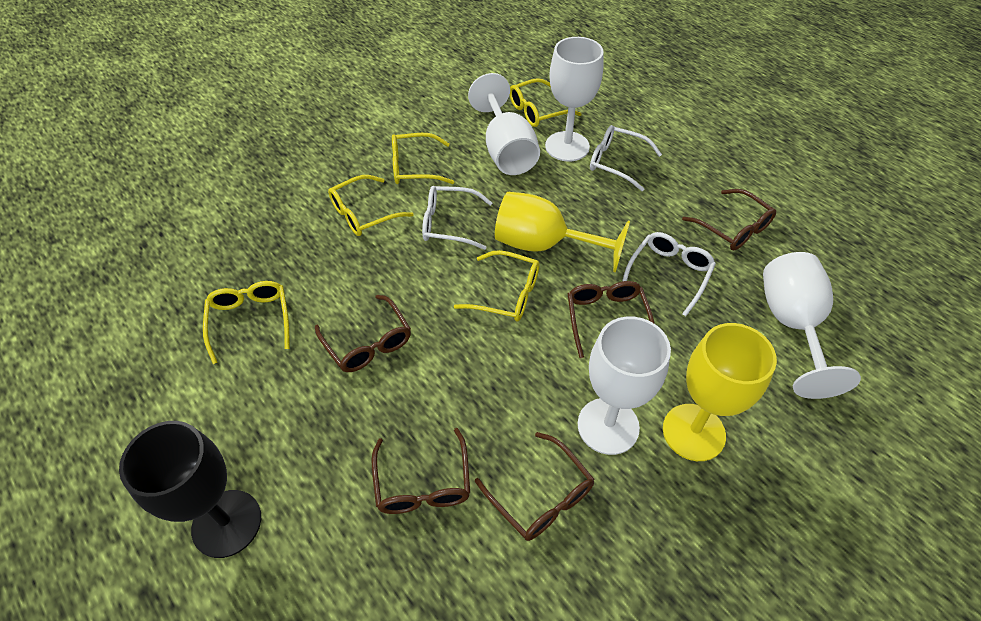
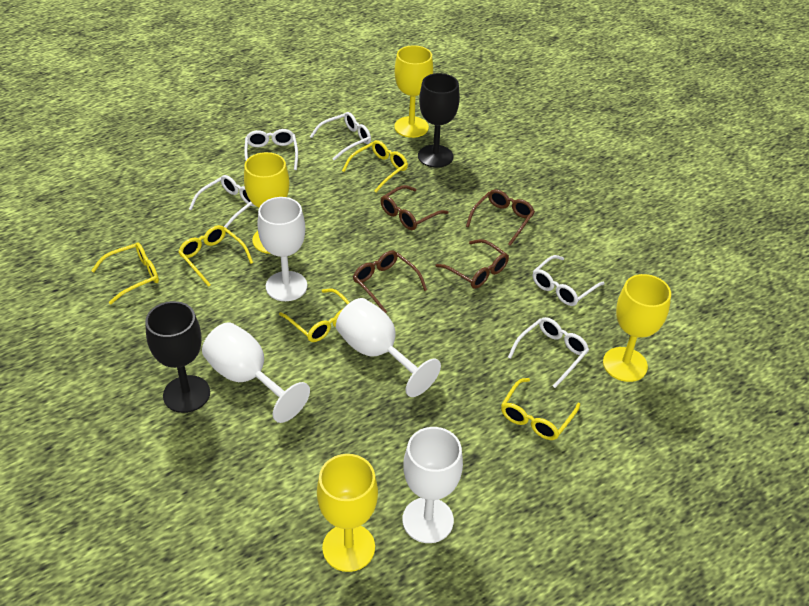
black goblet: 1 -> 2
brown glasses: 5 -> 4
white glasses: 3 -> 5
yellow goblet: 2 -> 4

